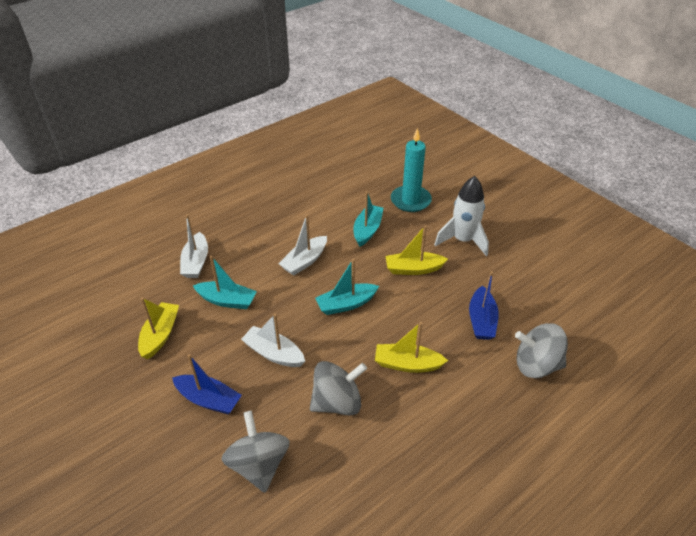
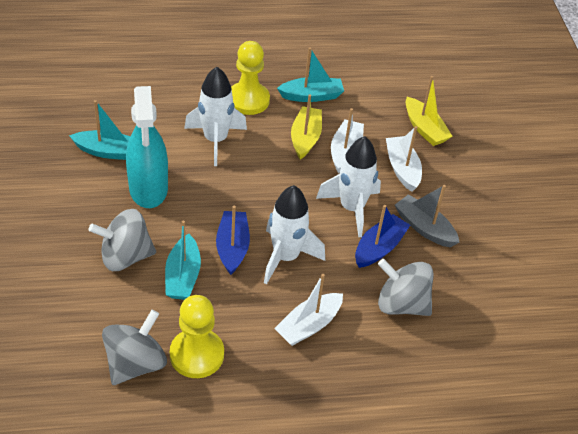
grey boat: 0 -> 1
turquoise candle: 1 -> 0
turquoise spray bottle: 0 -> 1
white rocket: 1 -> 3
yellow boat: 3 -> 2
yellow pawn: 0 -> 2

